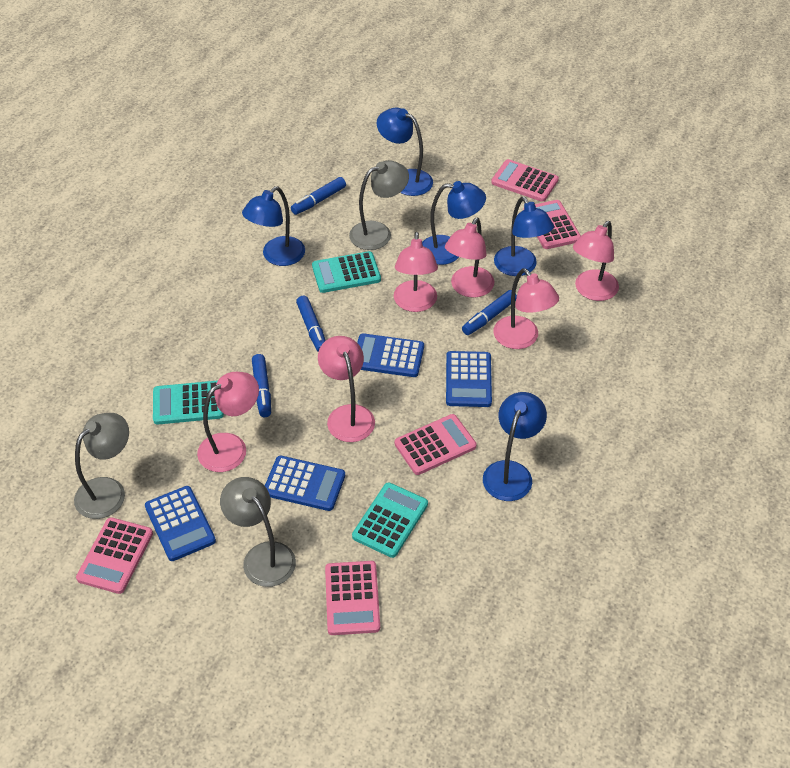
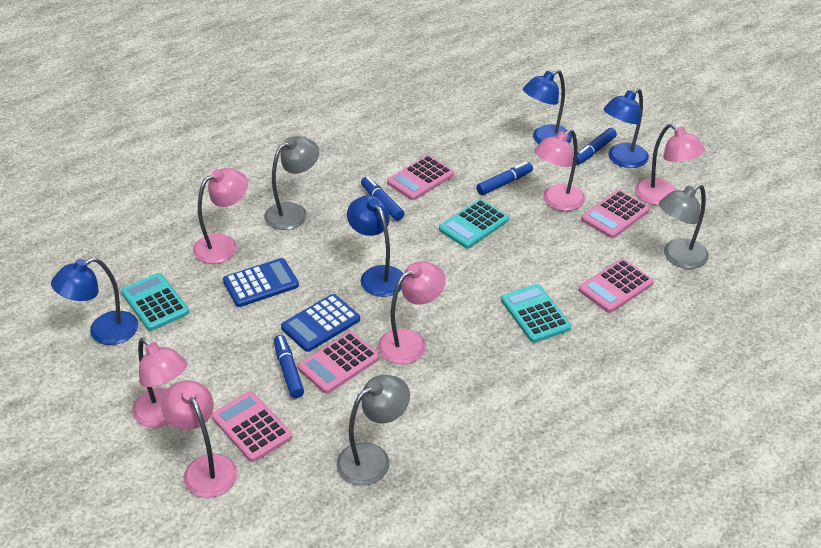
blue calculator: 4 -> 2
blue lamp: 5 -> 4

